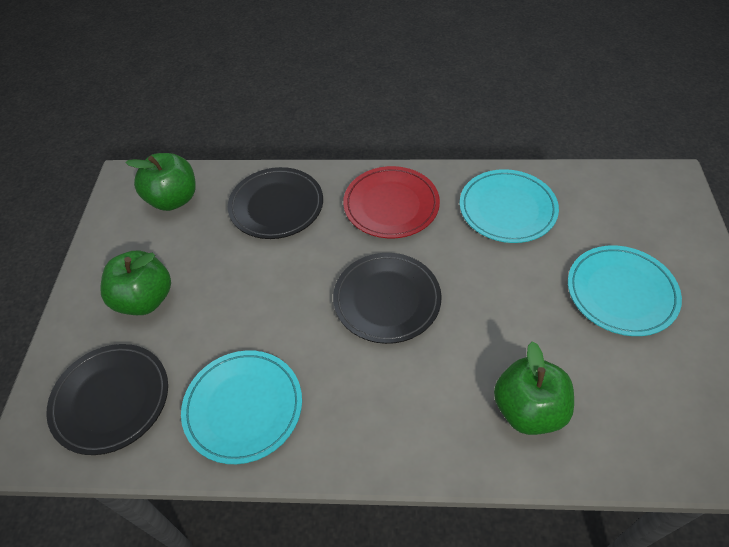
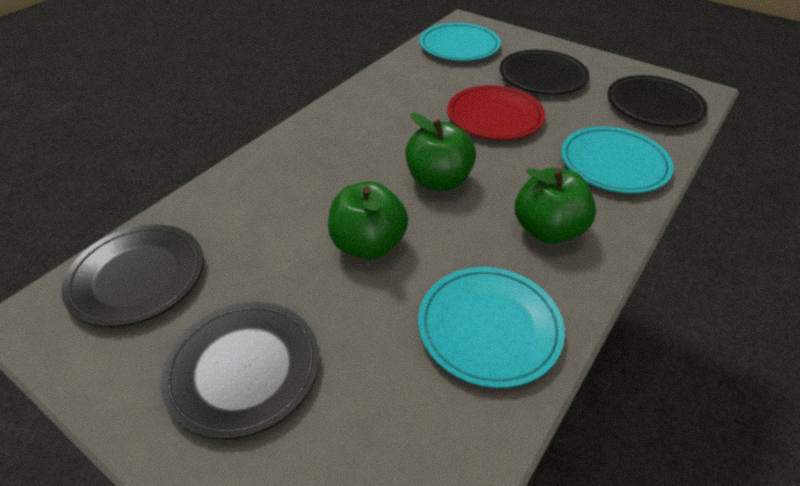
black plate: 3 -> 4

